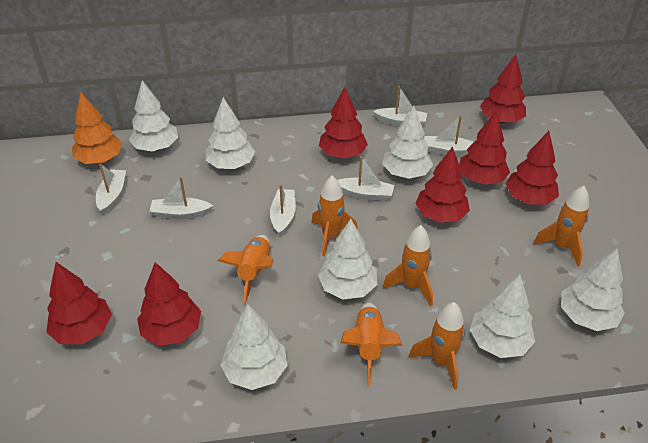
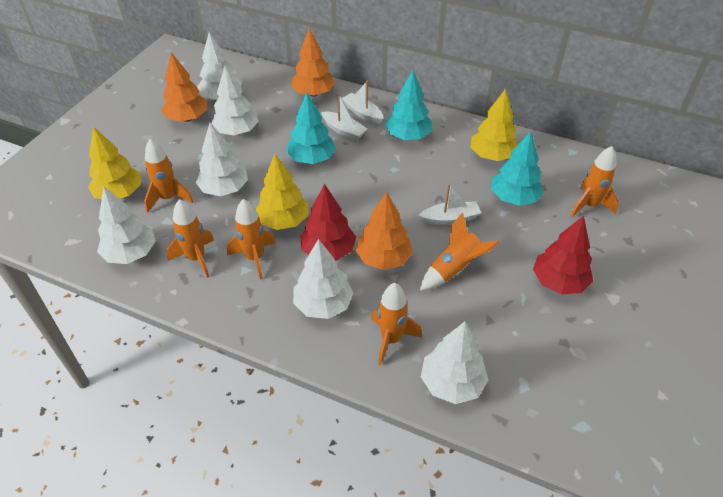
orange tree: 1 -> 3
red tree: 7 -> 2
turquoise tree: 0 -> 3
white boat: 6 -> 3
white tree: 7 -> 6
yellow tree: 0 -> 3

